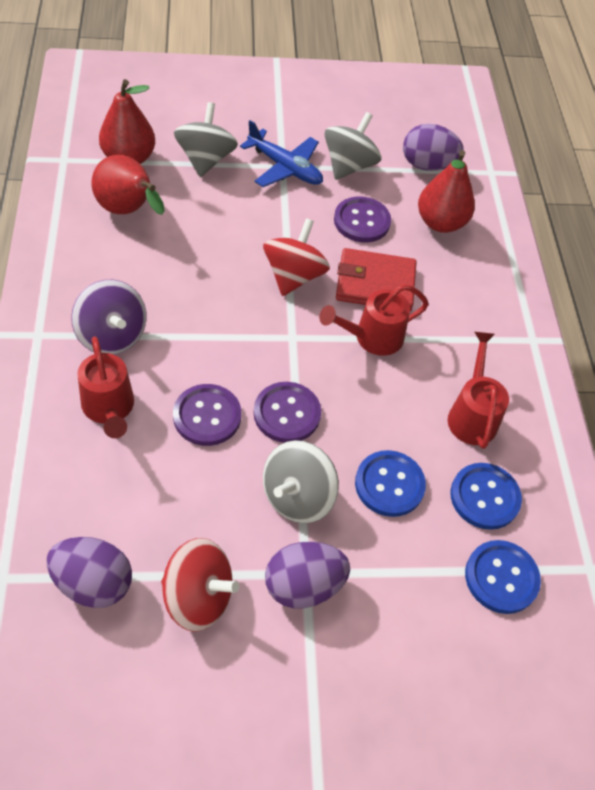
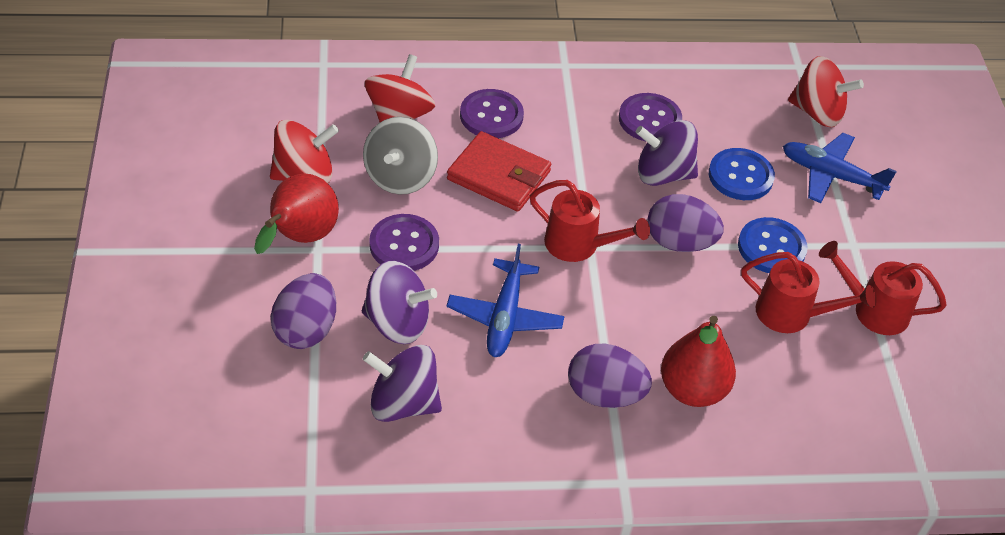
blue button: 3 -> 2
blue plane: 1 -> 2
grey spinning top: 3 -> 1
purple spinning top: 1 -> 3
red pear: 3 -> 2
red spinning top: 2 -> 3

